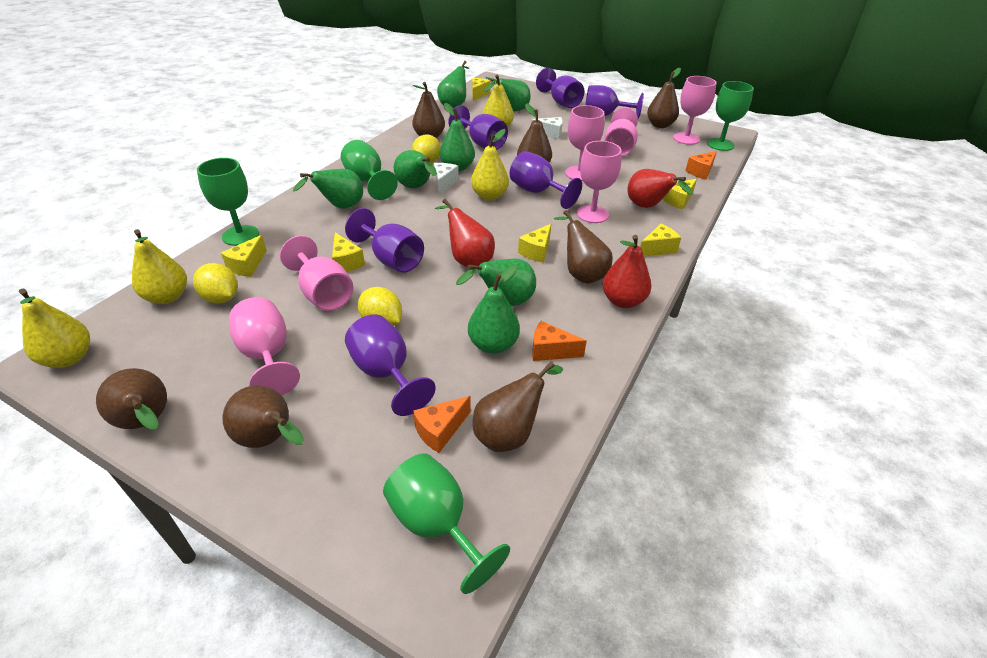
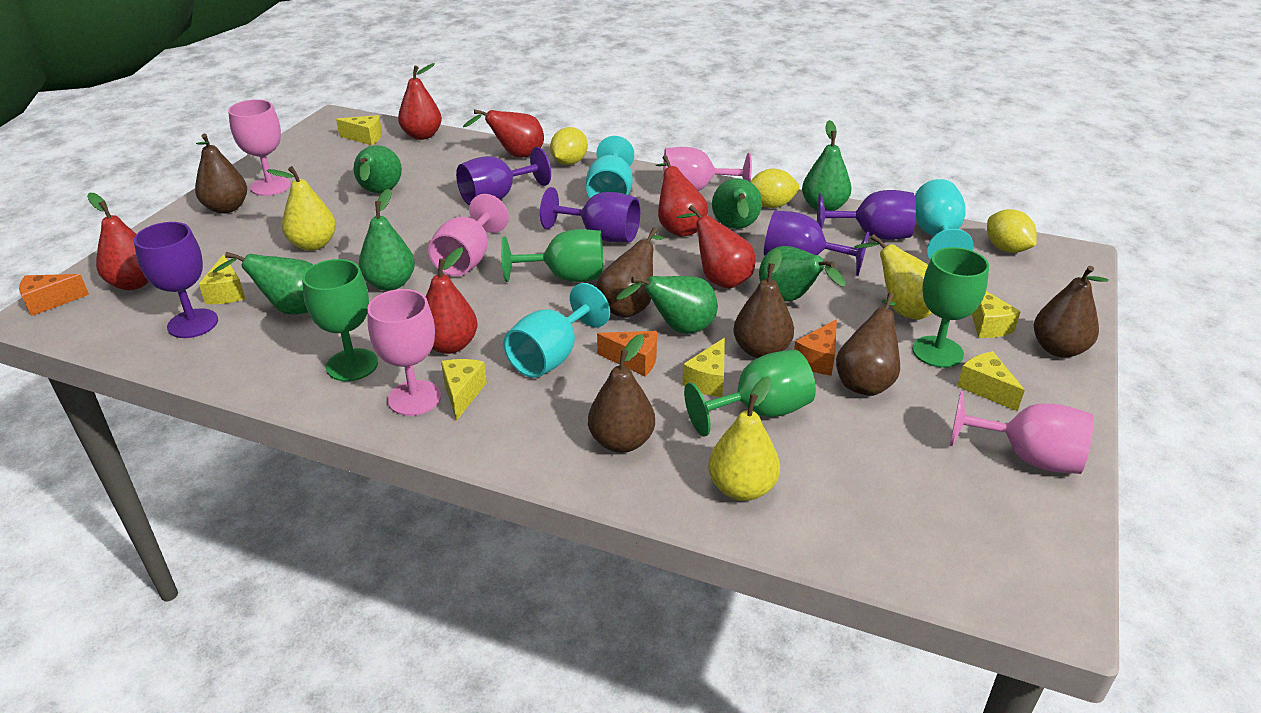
brown pear: 7 -> 6
pink goblet: 6 -> 5
purple goblet: 6 -> 5
red pear: 3 -> 6
turquoise goblet: 0 -> 3
white cheese: 2 -> 0
yellow pear: 4 -> 3

